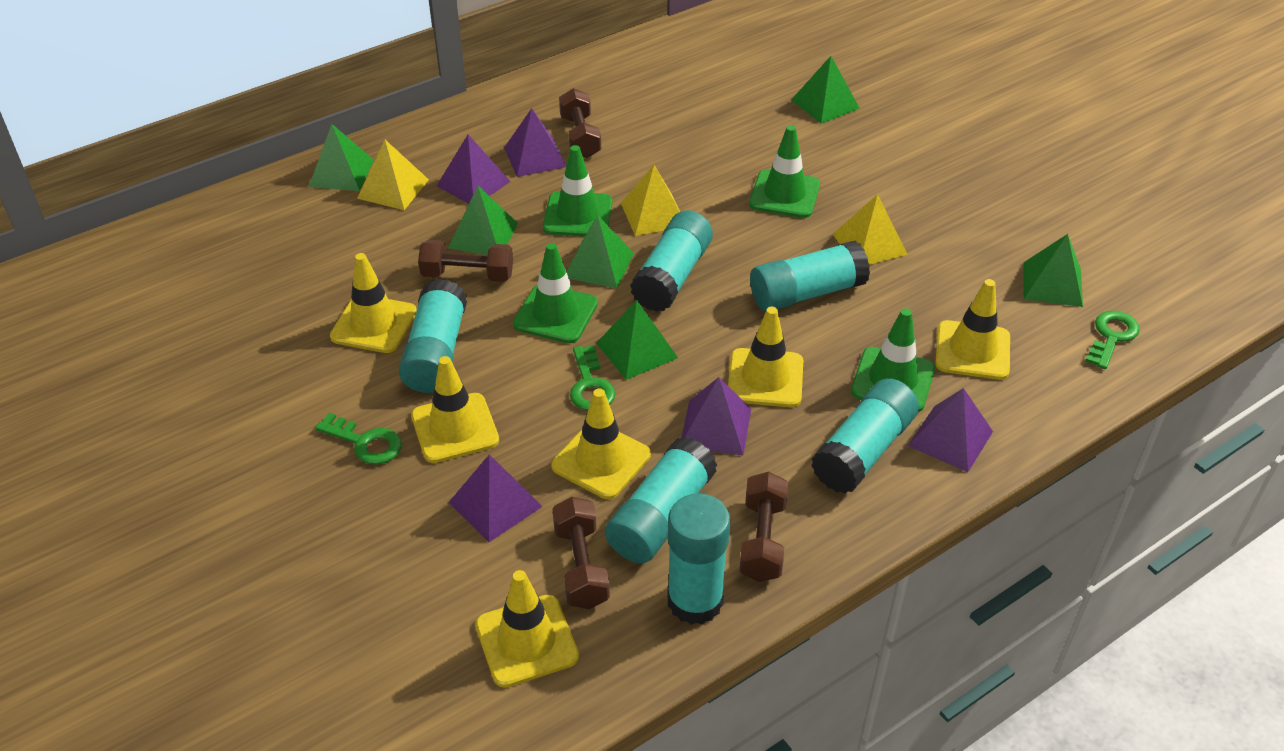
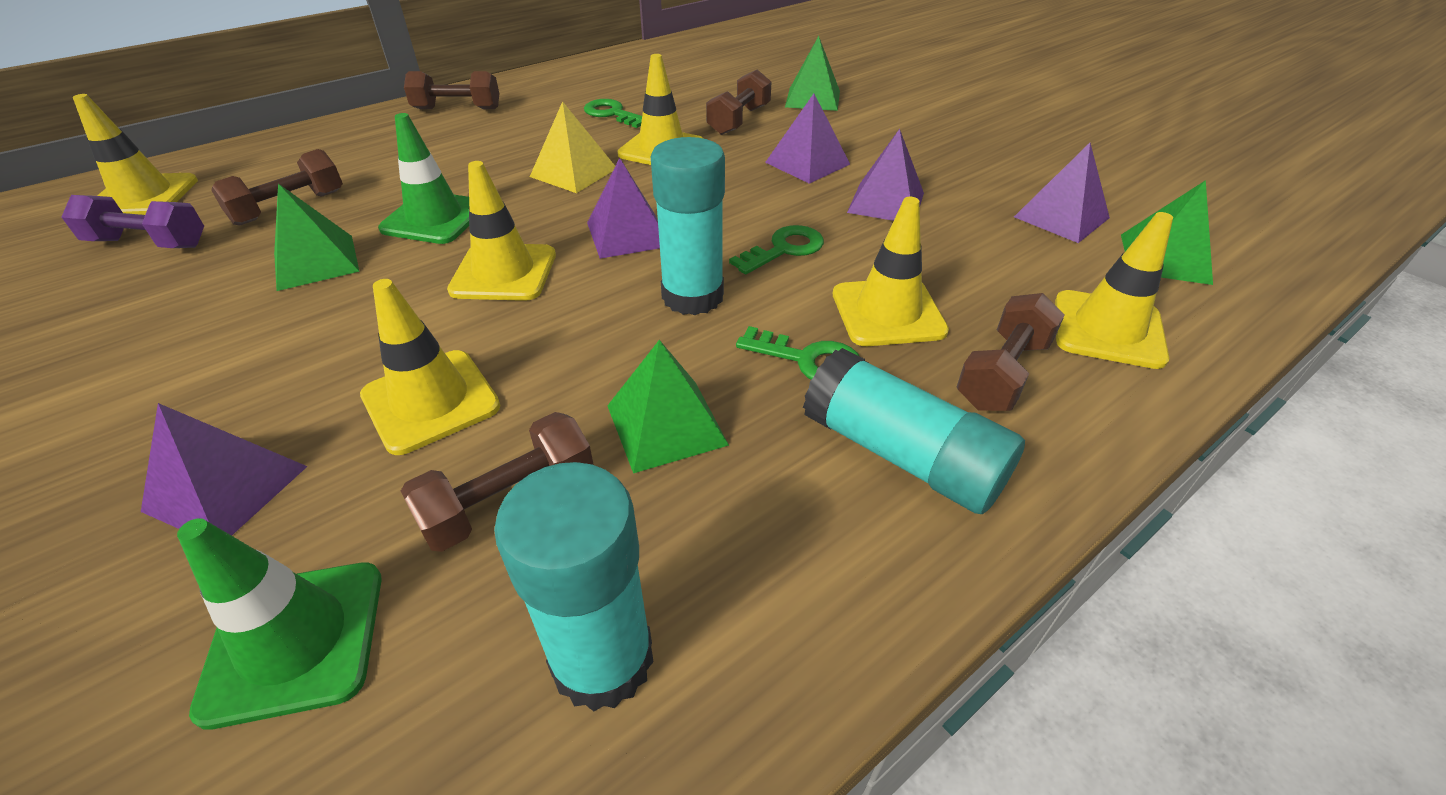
brown dumbbell: 4 -> 5
green pyramid: 6 -> 4
green traffic cone: 4 -> 2
purple dumbbell: 0 -> 1
turquoise glue stick: 6 -> 3
yellow pyramid: 3 -> 1

